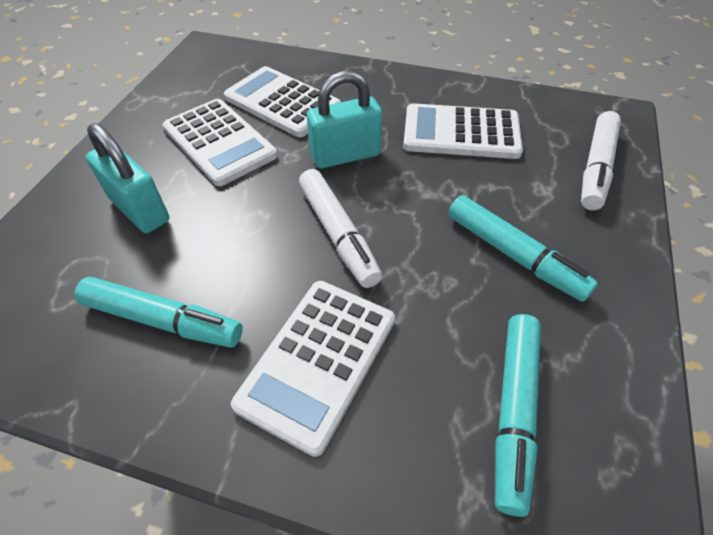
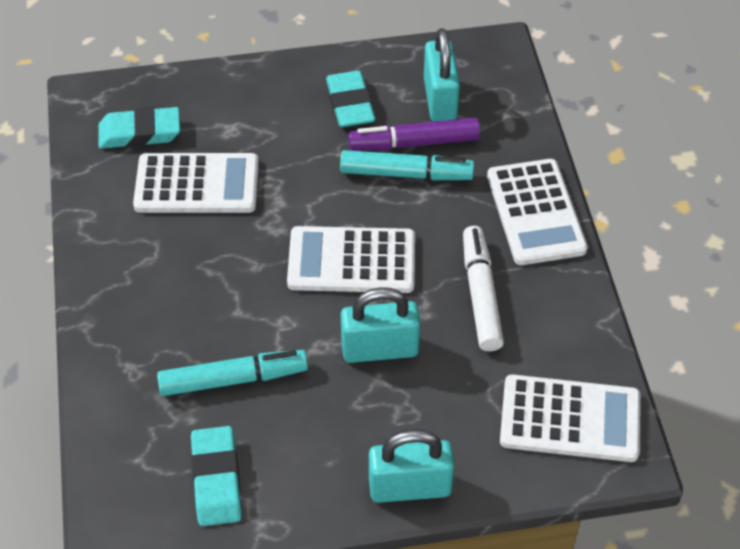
purple marker: 0 -> 1
turquoise eraser: 0 -> 3
turquoise marker: 3 -> 2
turquoise padlock: 2 -> 3
white marker: 2 -> 1

